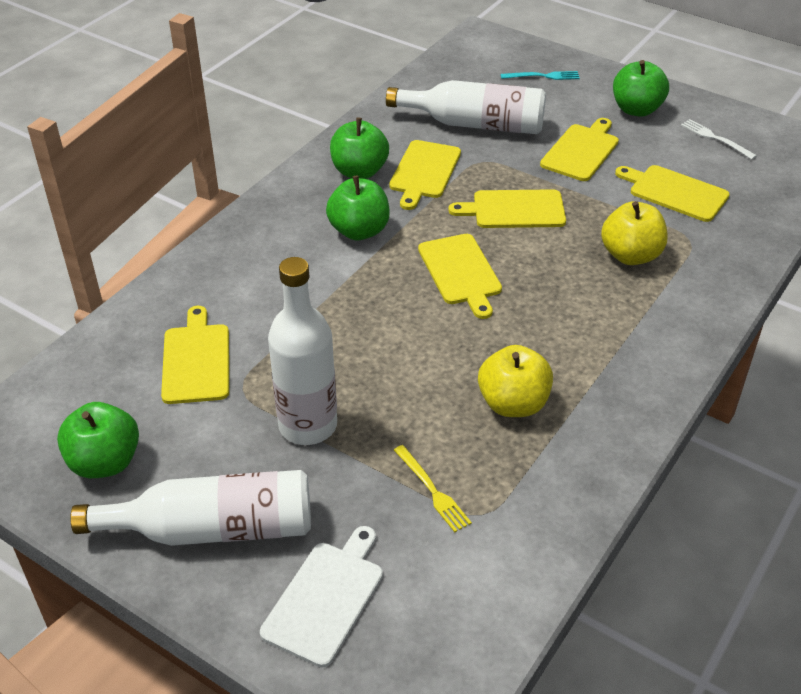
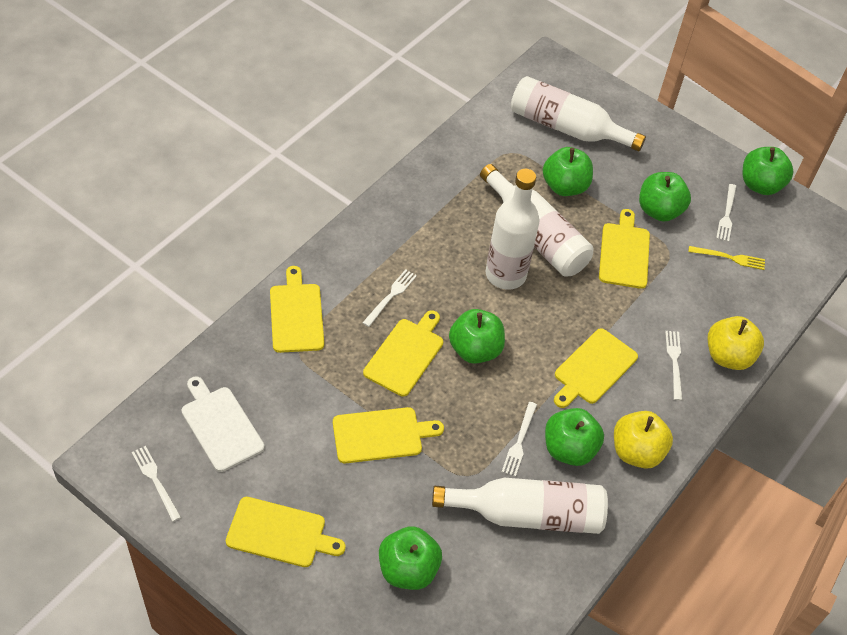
green apple: 4 -> 6
turquoise fork: 1 -> 0
white bottle: 3 -> 4
white fork: 1 -> 5

